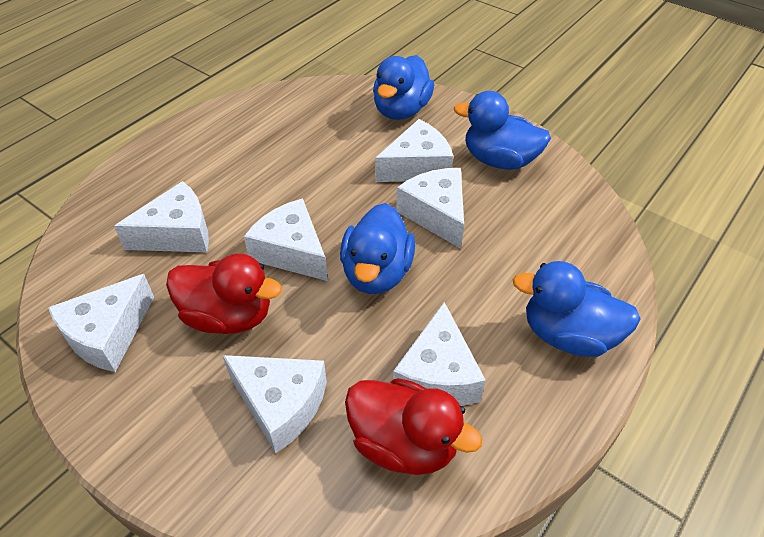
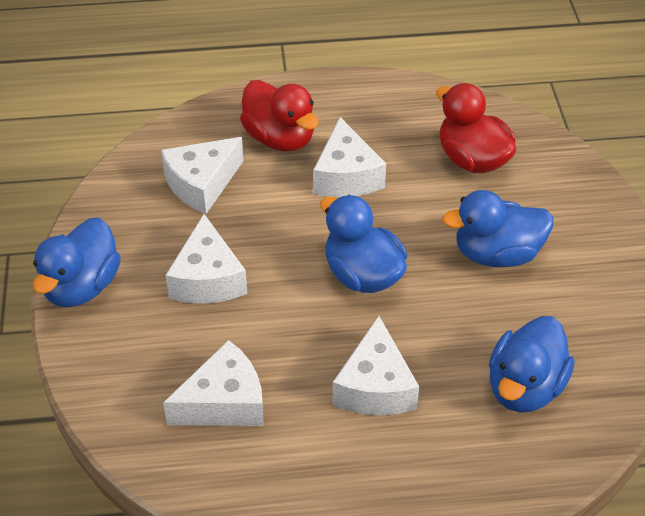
white cheese: 7 -> 5

